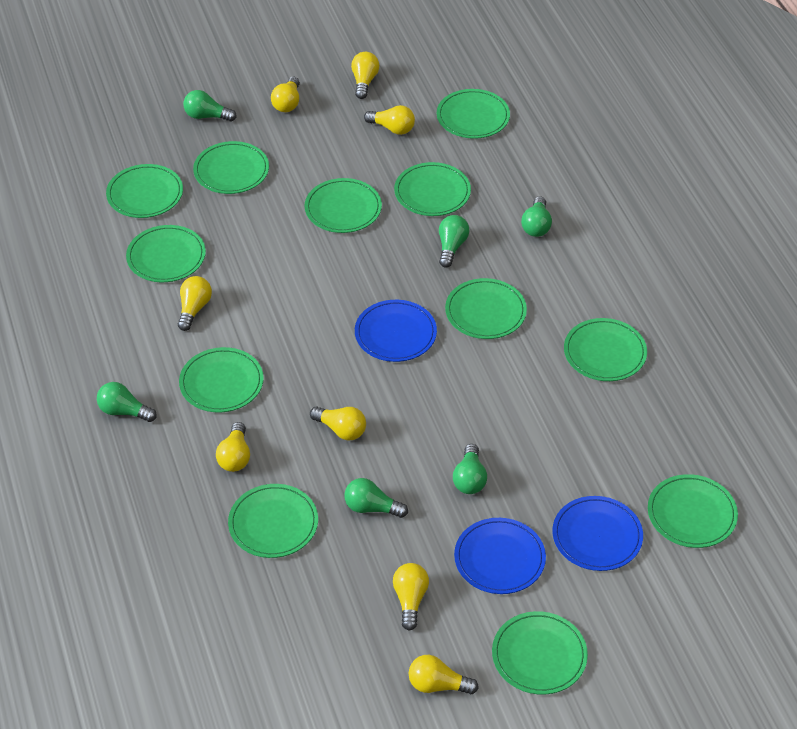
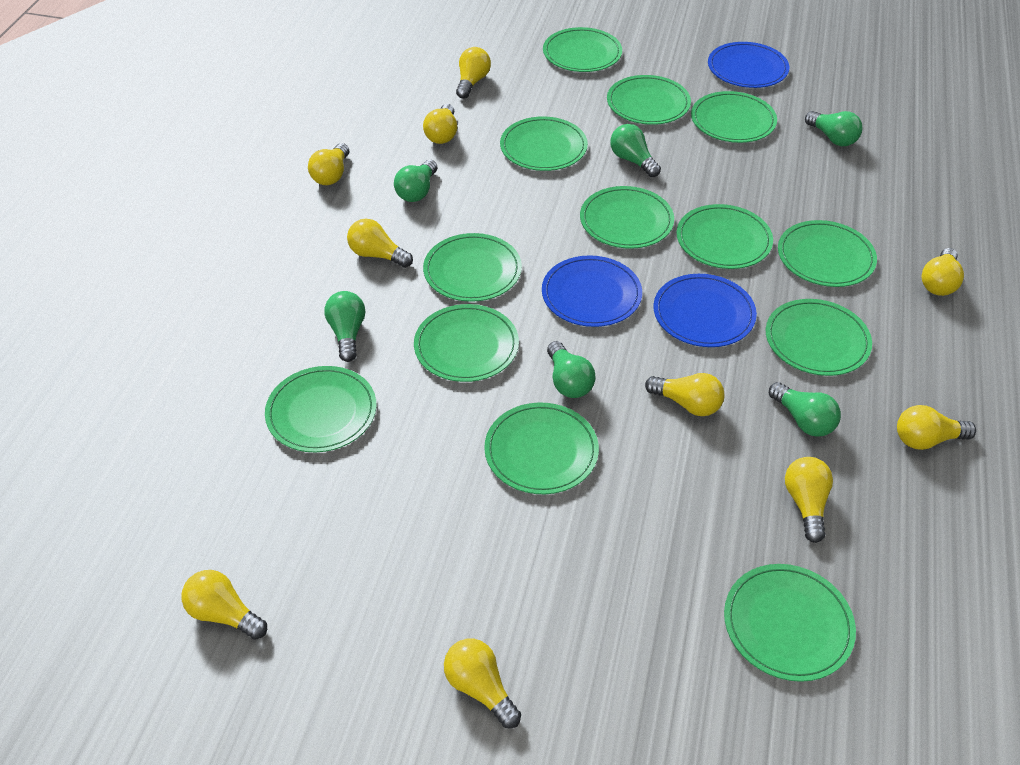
green plate: 12 -> 13
yellow light bulb: 8 -> 10

